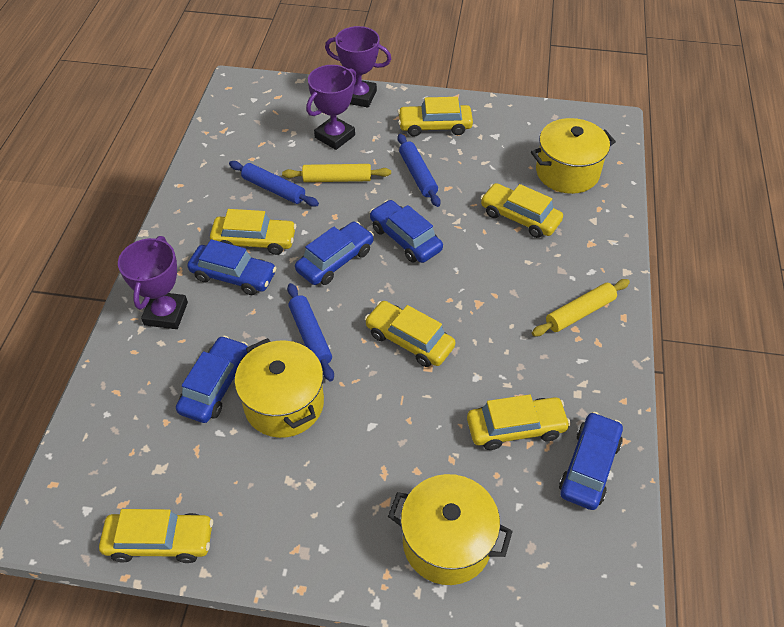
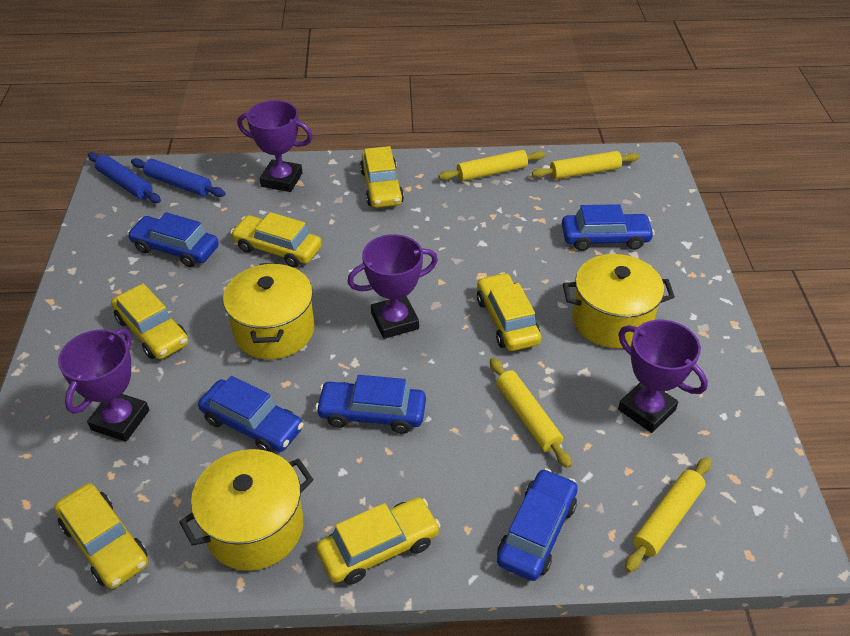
blue rolling pin: 3 -> 2
purple trophy: 3 -> 4
yellow rolling pin: 2 -> 4

